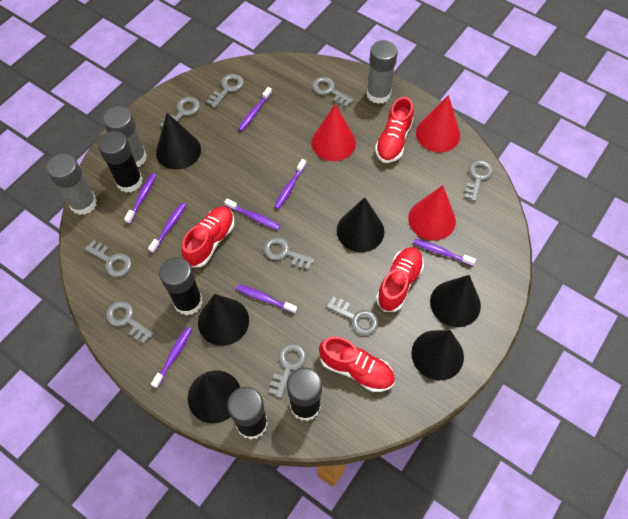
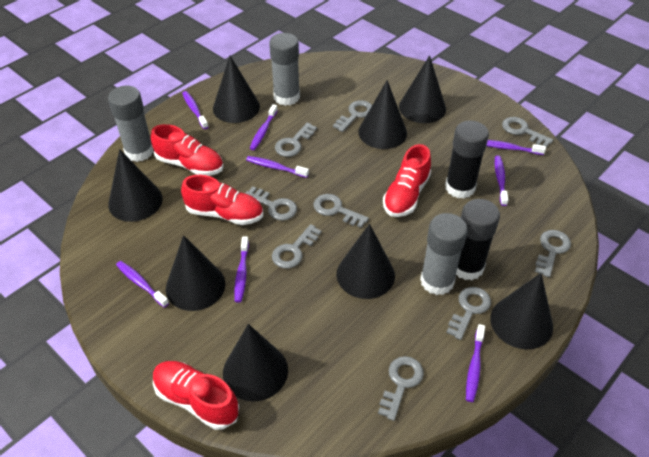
black cone: 6 -> 8
black glue stick: 4 -> 2
red cone: 3 -> 0

